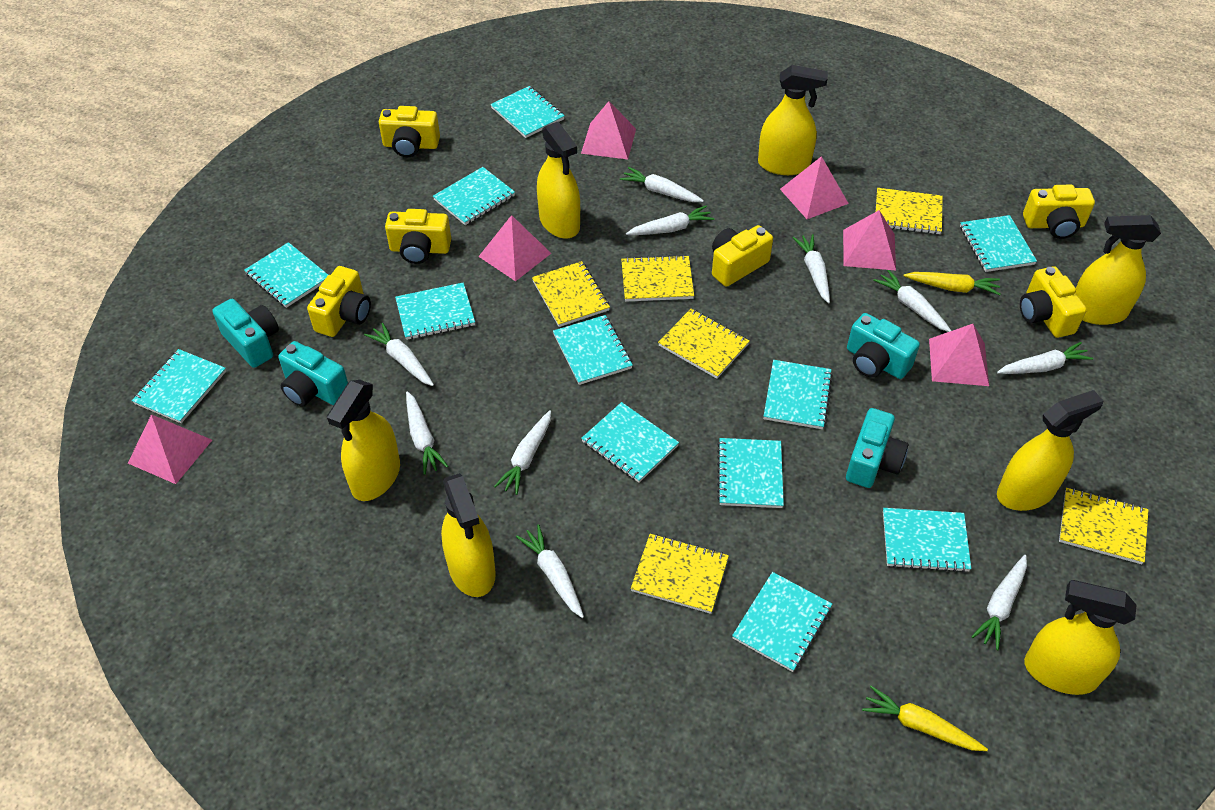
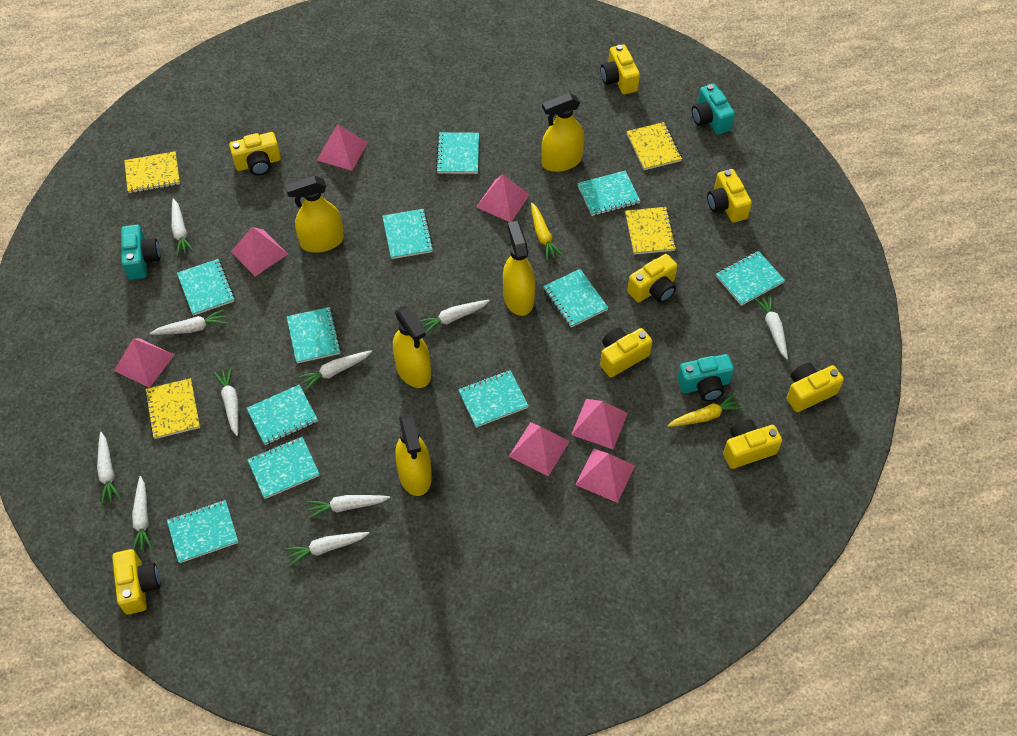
pink pyramid: 6 -> 7
turquoise camera: 4 -> 3
turquoise notebook: 12 -> 11
yellow camera: 6 -> 8
yellow notebook: 6 -> 4
yellow spray bottle: 7 -> 5

